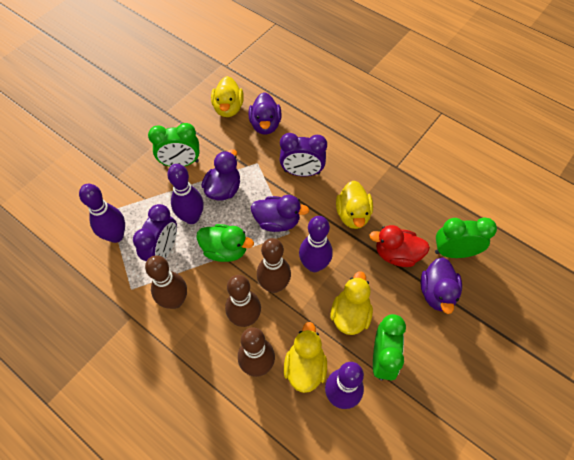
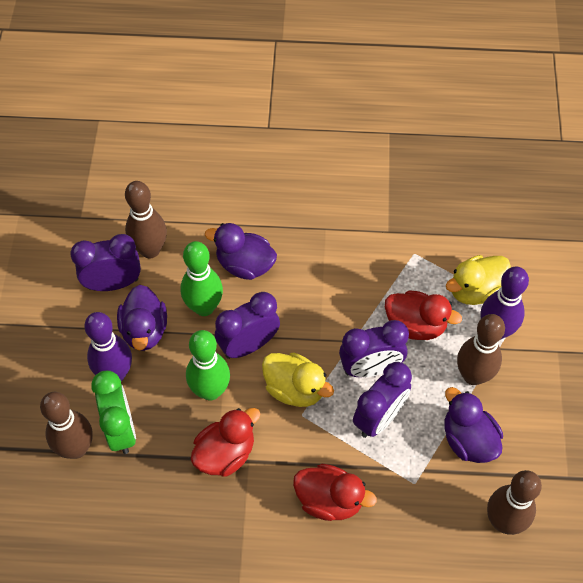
green bowling pin: 0 -> 2
green clock: 3 -> 1
green duck: 1 -> 0
purple bowling pin: 4 -> 2
purple clock: 2 -> 4
purple duck: 4 -> 3
red duck: 1 -> 3
yellow duck: 4 -> 2

